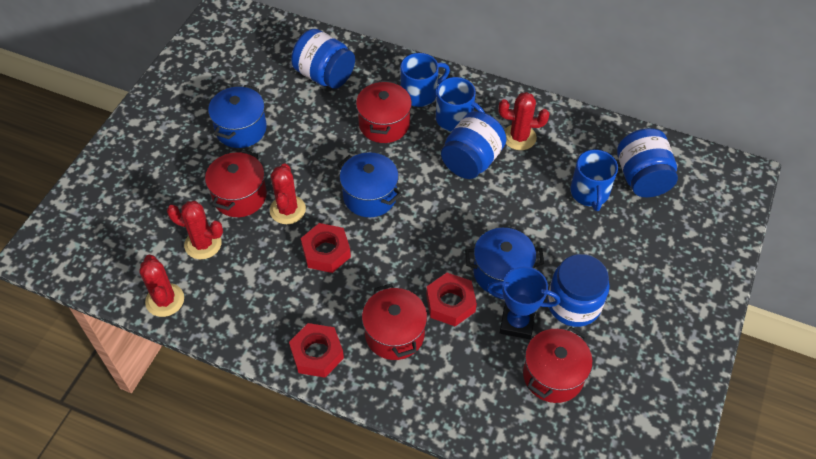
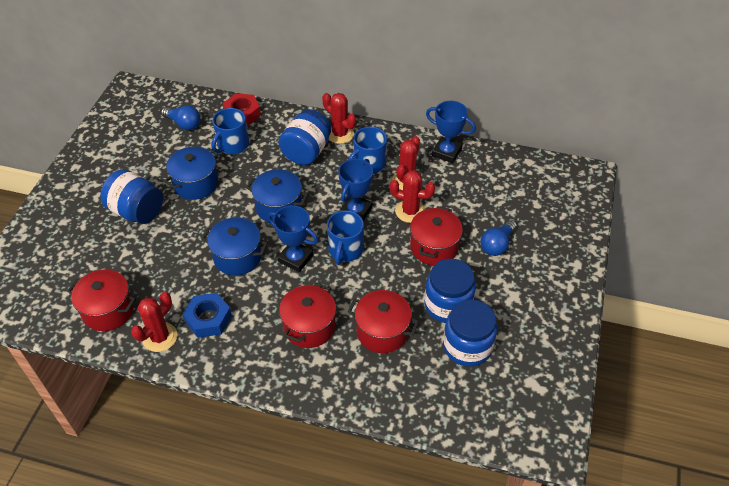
blue light bulb: 0 -> 2
blue nut: 0 -> 1
blue trophy: 1 -> 3
red nut: 3 -> 1

